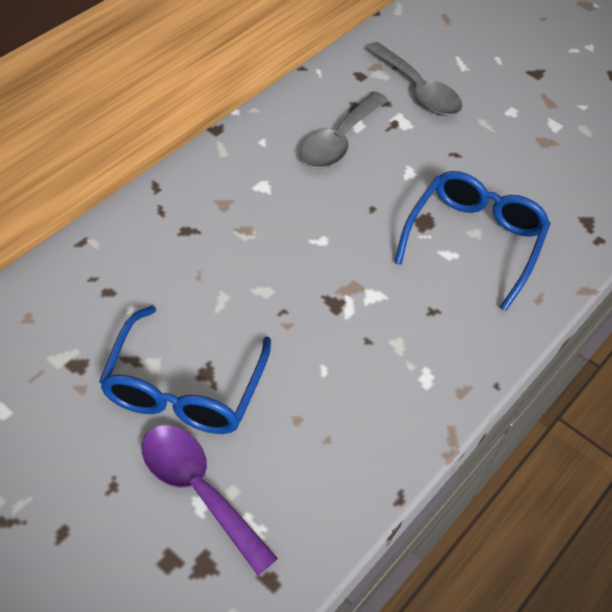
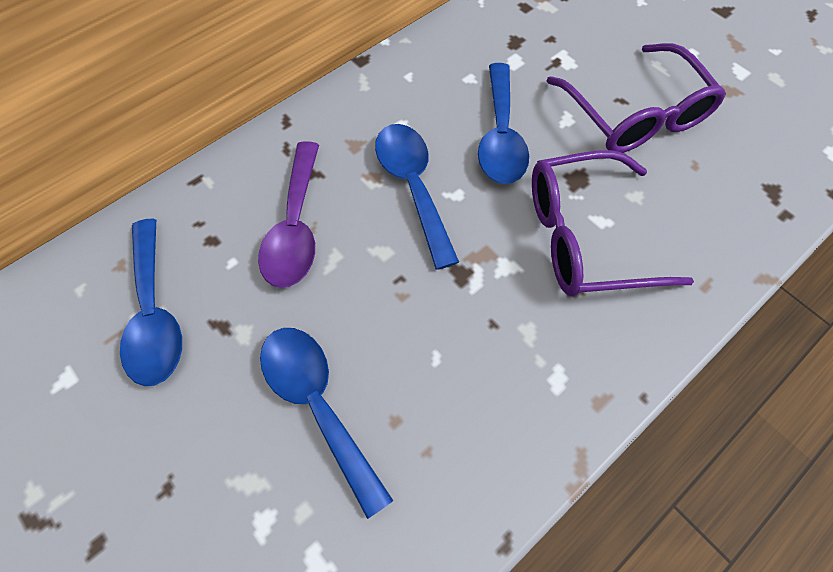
blue glasses: 2 -> 0
blue spoon: 0 -> 4
grey spoon: 2 -> 0
purple glasses: 0 -> 2

